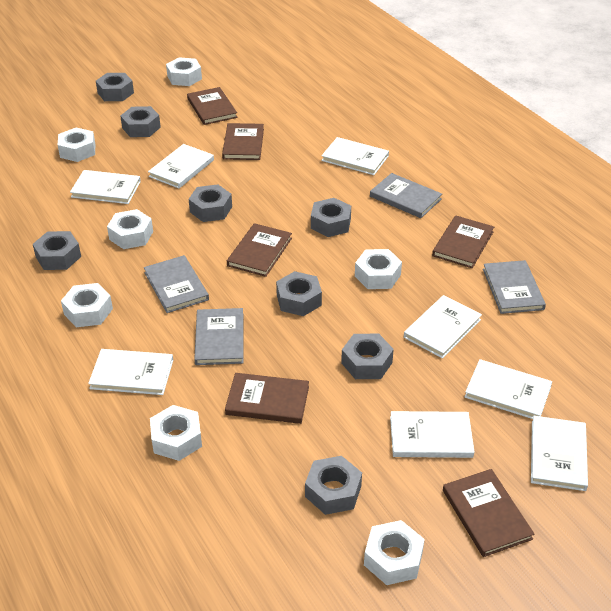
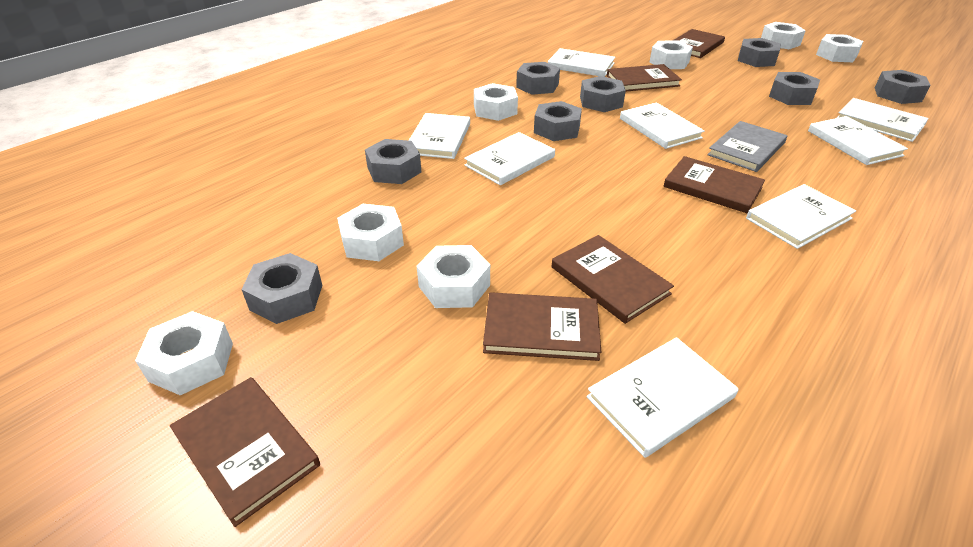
grey book: 4 -> 1

